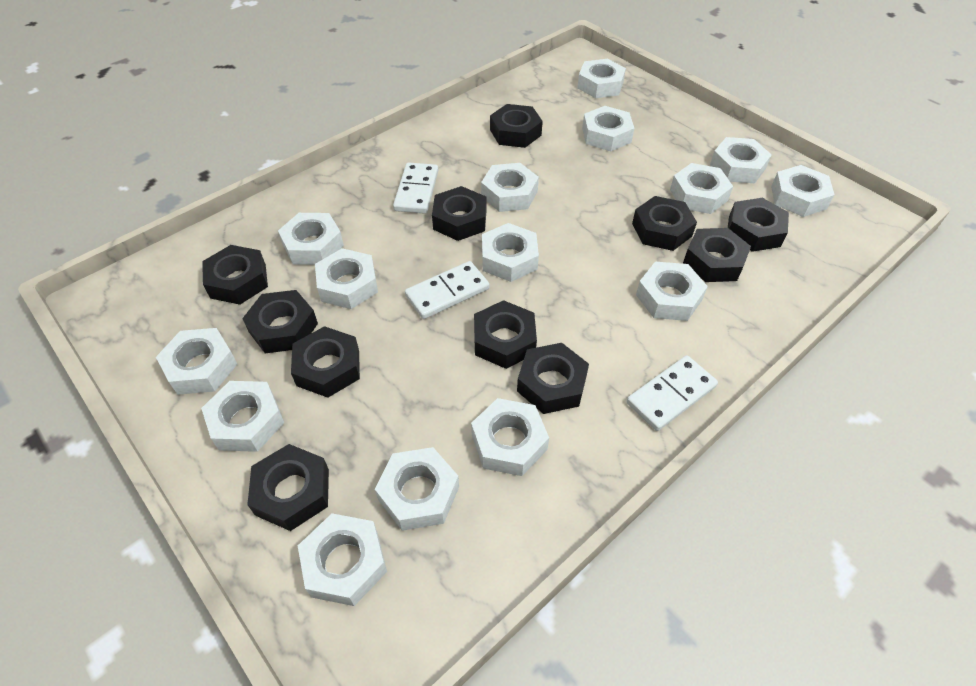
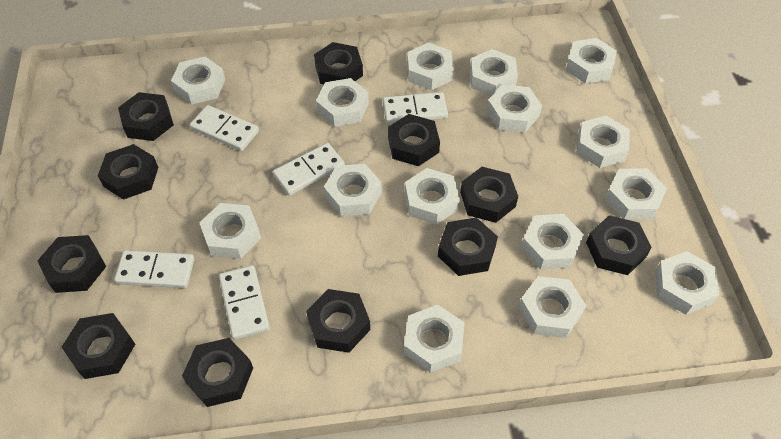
white domino: 3 -> 5

